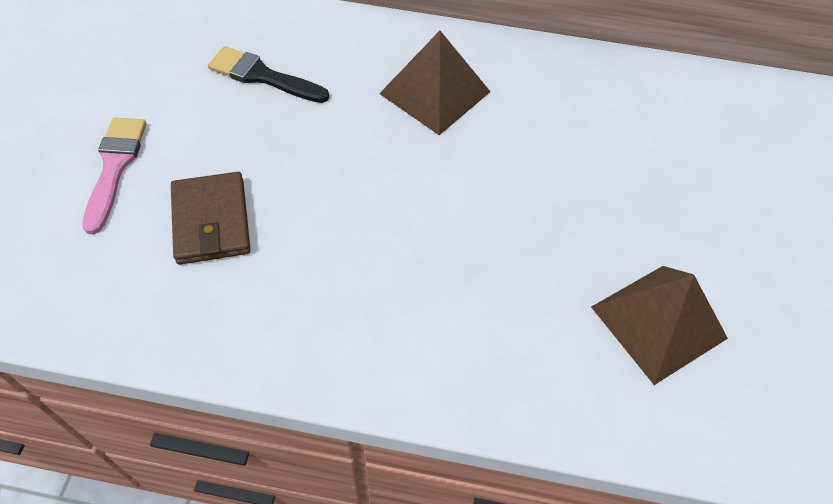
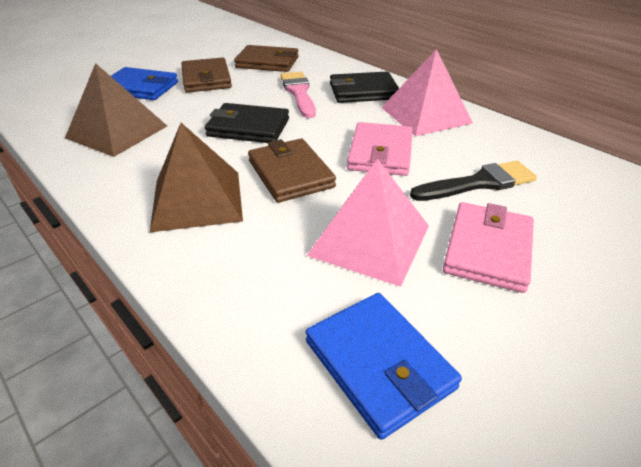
black wallet: 0 -> 2
blue wallet: 0 -> 2
brown wallet: 1 -> 3
pink pyramid: 0 -> 2
pink wallet: 0 -> 2

